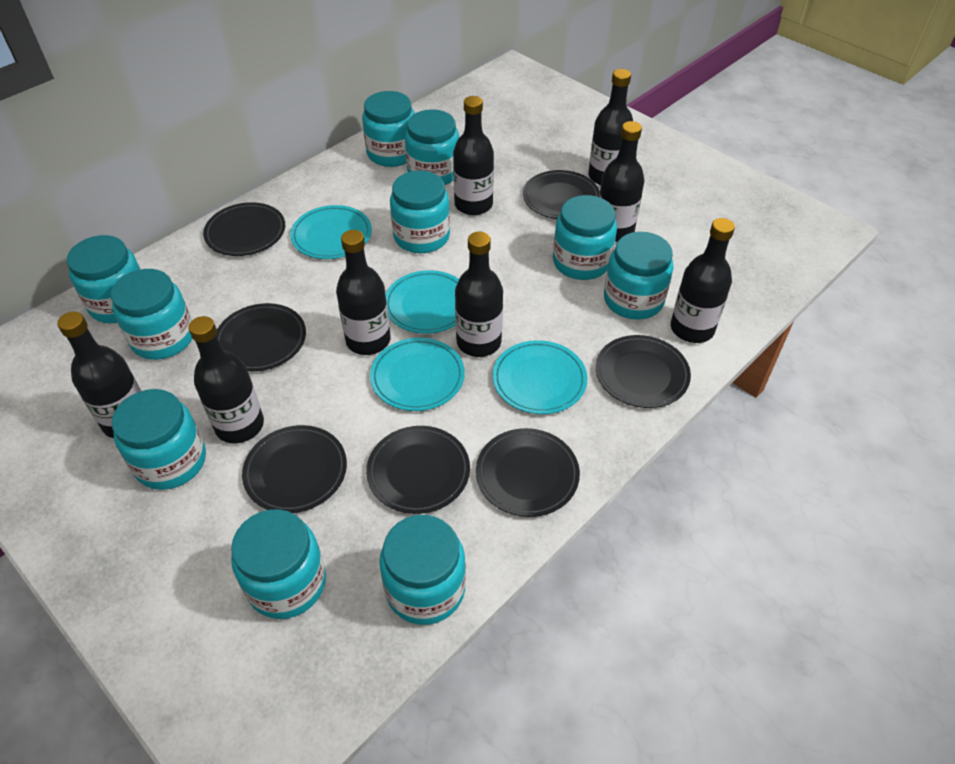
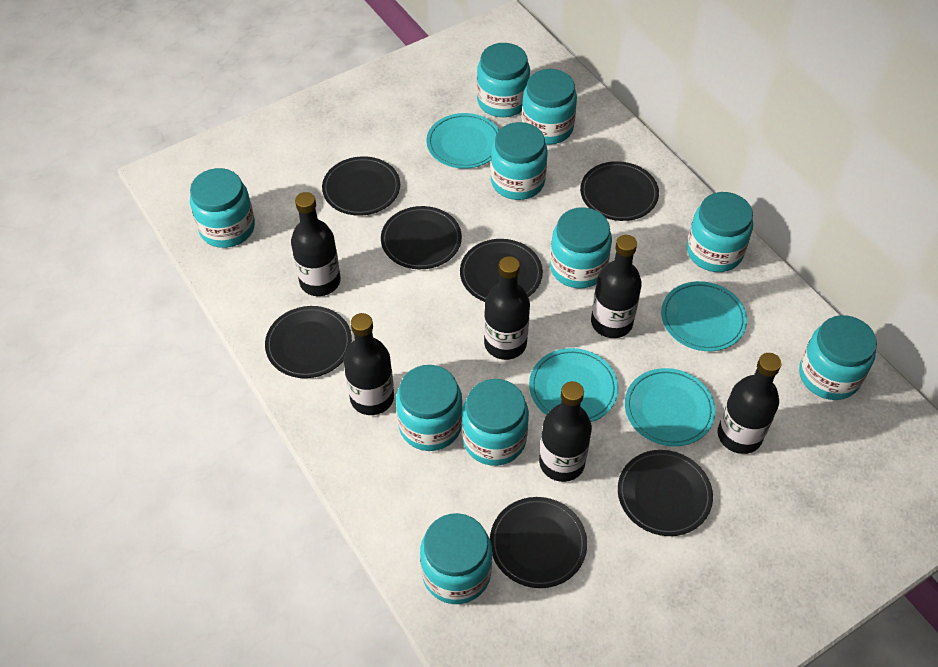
black bottle: 8 -> 6

